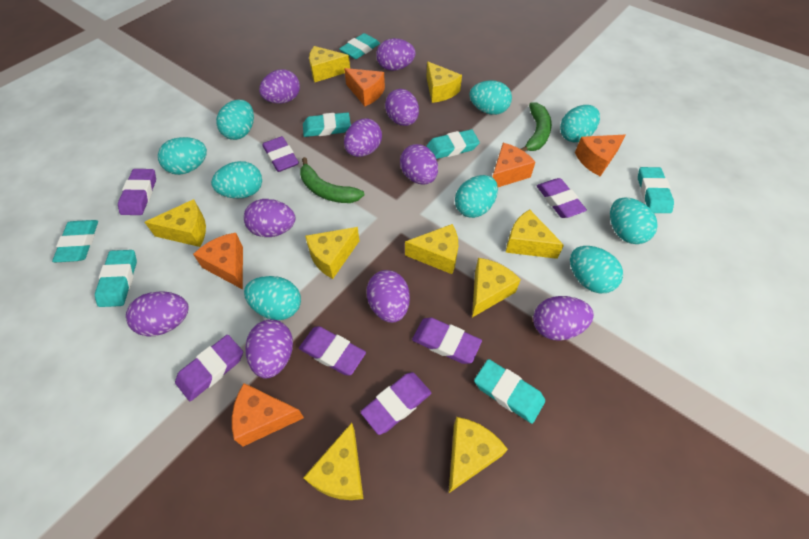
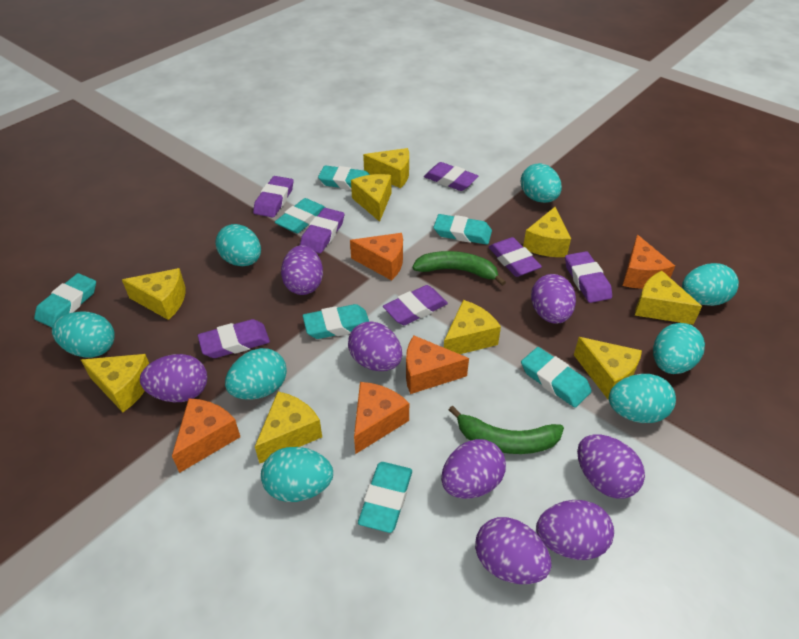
purple egg: 10 -> 8
turquoise egg: 9 -> 8

